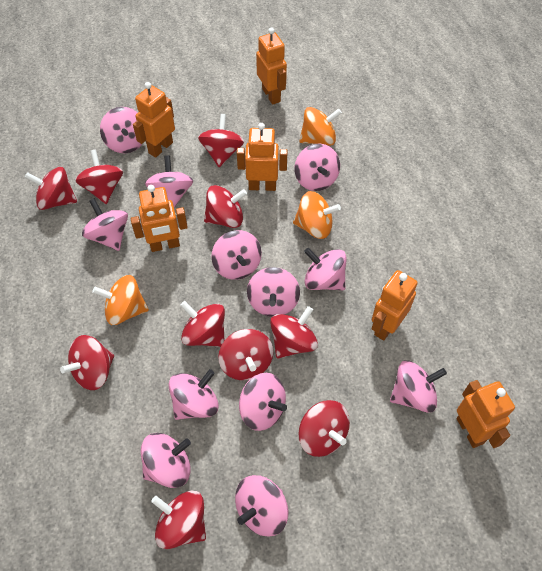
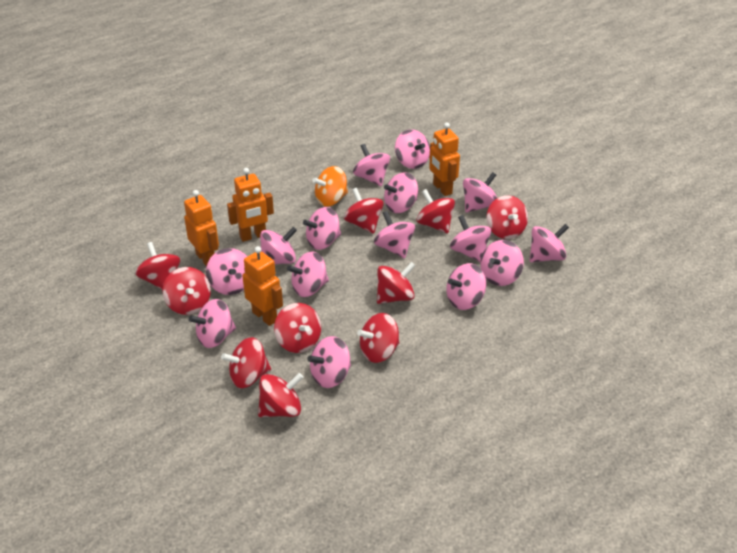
orange robot: 6 -> 4
orange spinning top: 3 -> 1
pink spinning top: 12 -> 15

